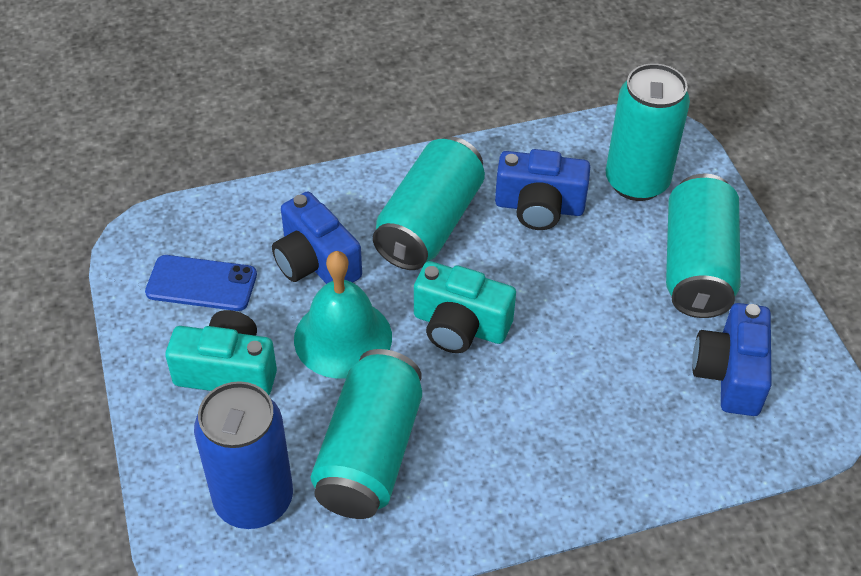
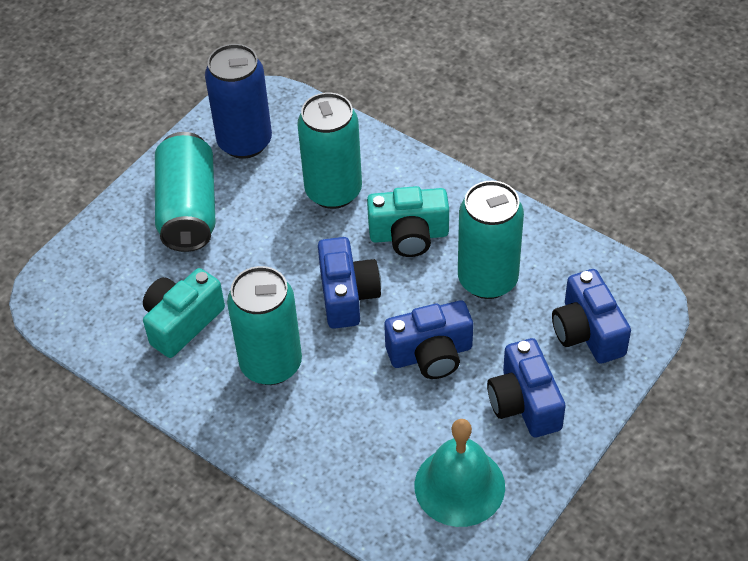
blue camera: 3 -> 4
blue phone: 1 -> 0

